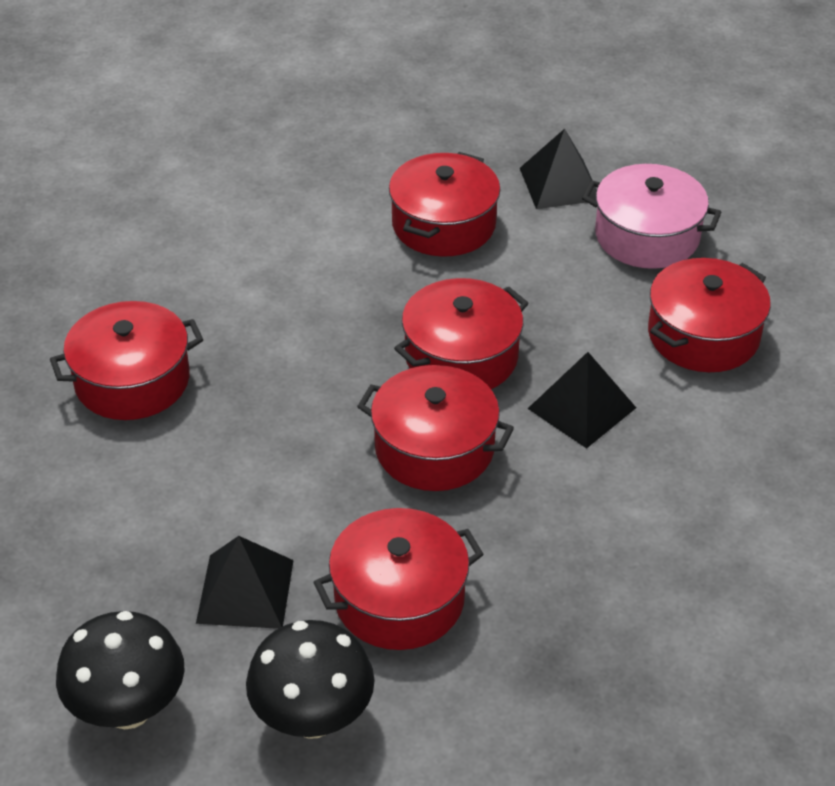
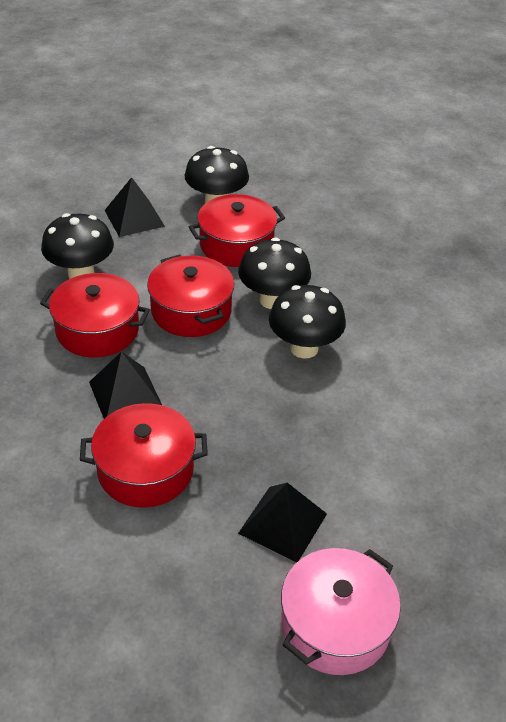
black mushroom: 2 -> 4
red pot: 6 -> 4

